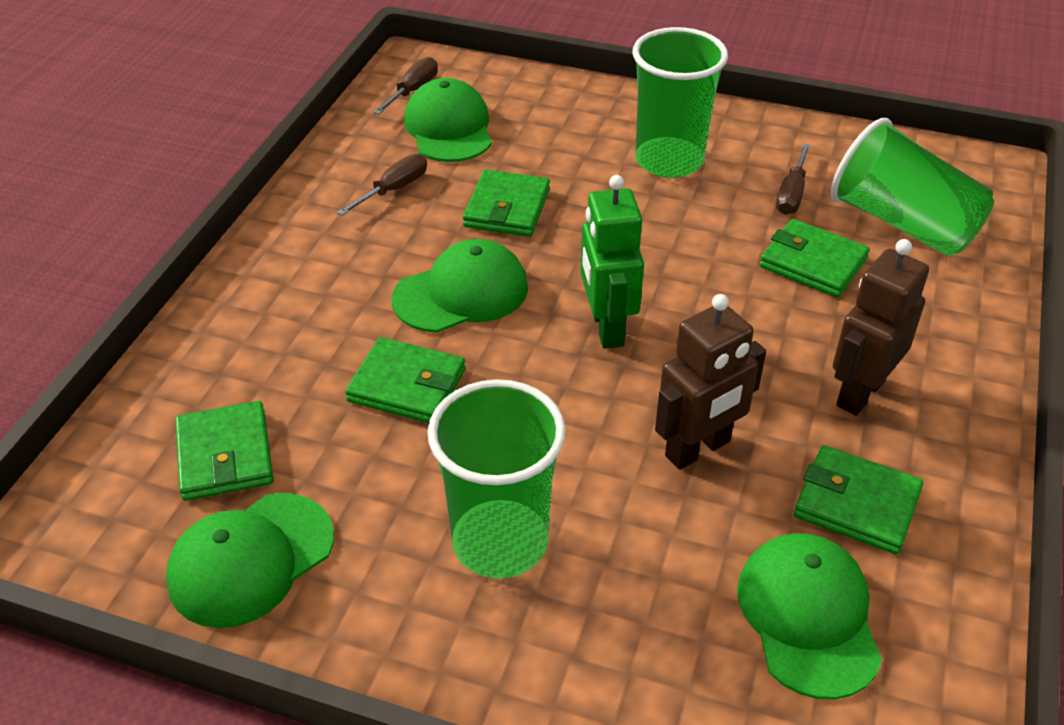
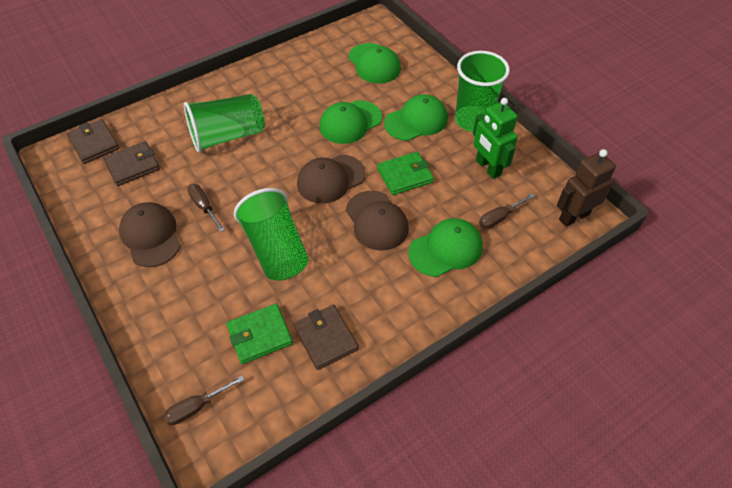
brown cap: 0 -> 3
brown robot: 2 -> 1
brown wallet: 0 -> 3
green wallet: 5 -> 2

